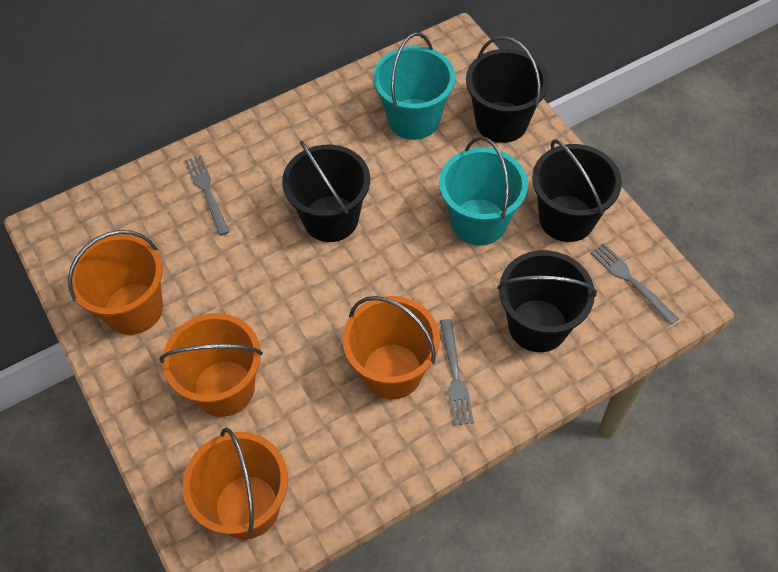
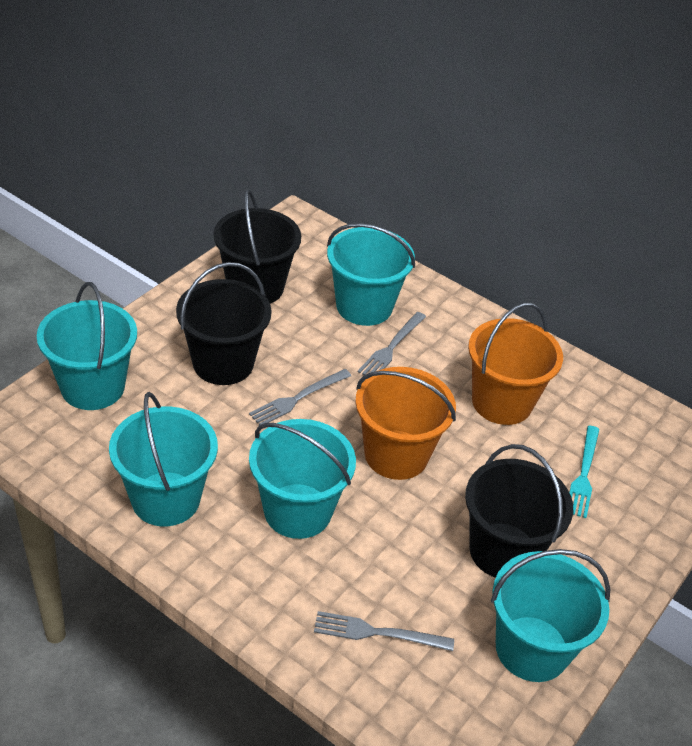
black bucket: 4 -> 3
orange bucket: 4 -> 2
turquoise bucket: 2 -> 5
turquoise fork: 0 -> 1

